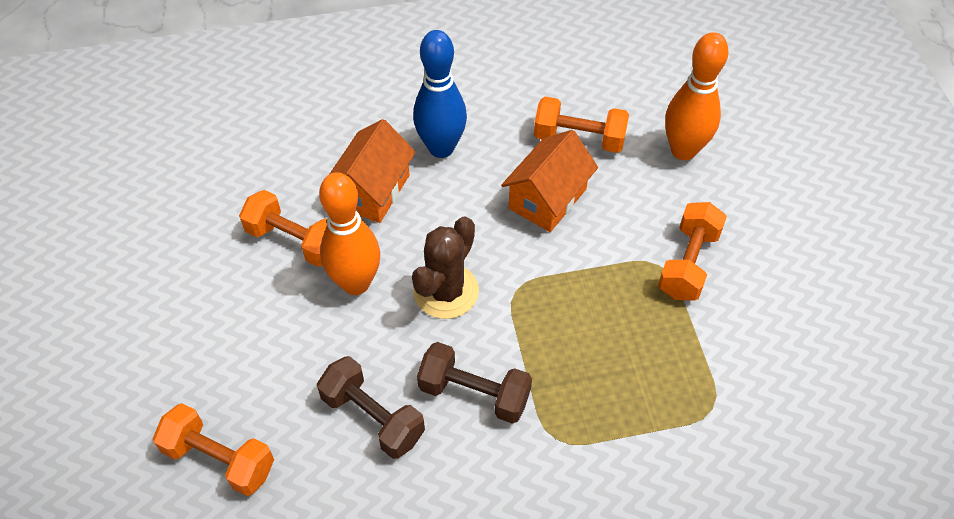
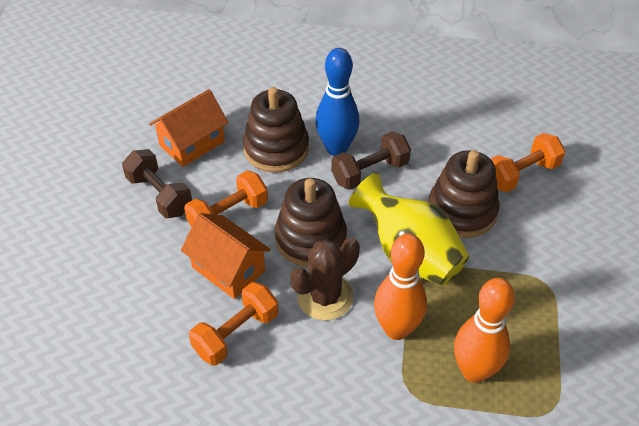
brown stacking toy: 0 -> 3
orange dumbbell: 4 -> 3
yellow vase: 0 -> 1

